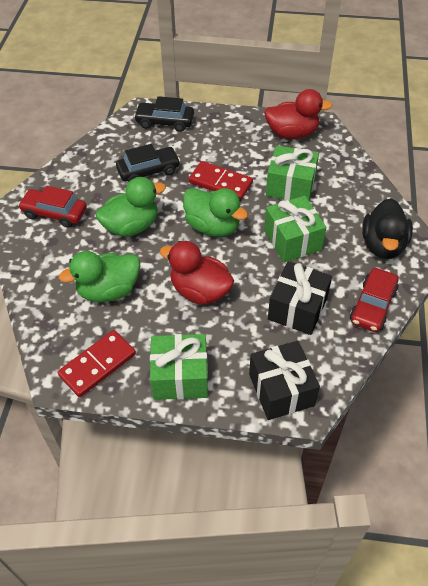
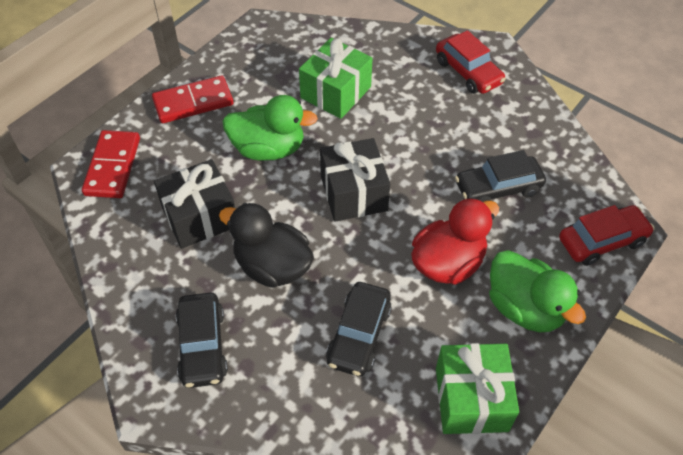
black car: 2 -> 3
green duck: 3 -> 2
green gift: 3 -> 2
red duck: 2 -> 1

